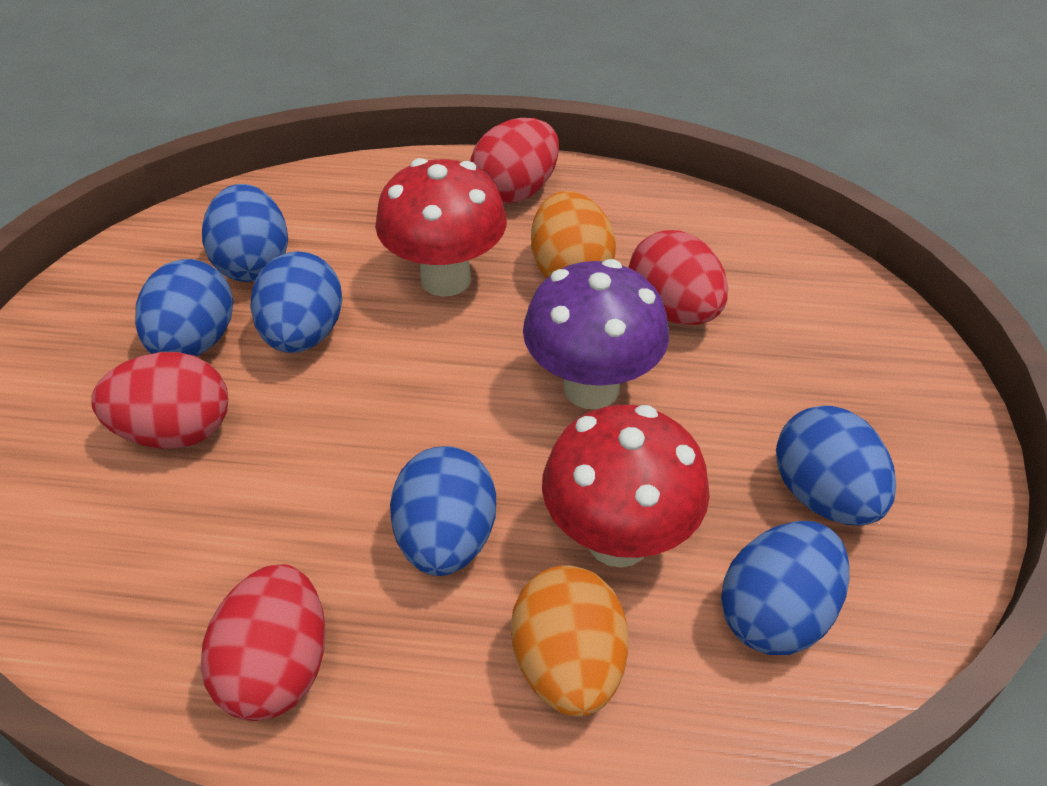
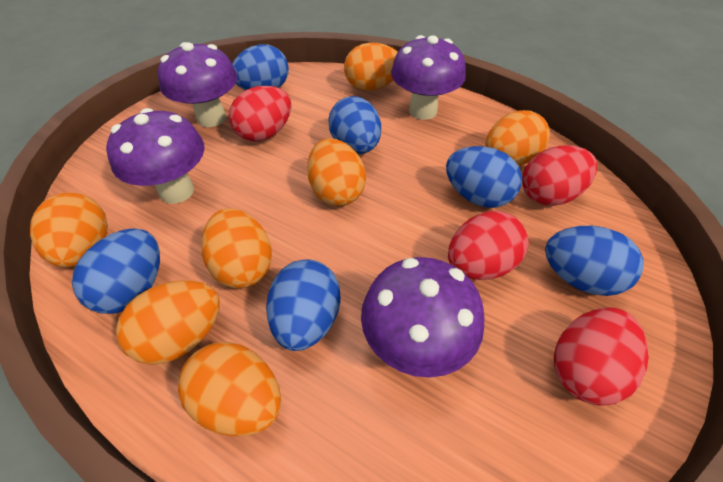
orange egg: 2 -> 7
purple mushroom: 1 -> 4
red mushroom: 2 -> 0

